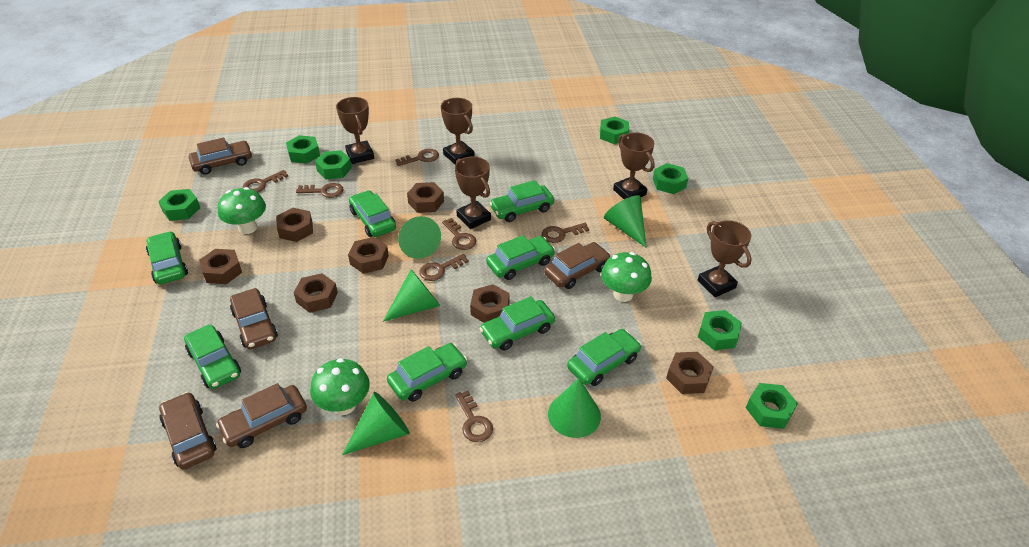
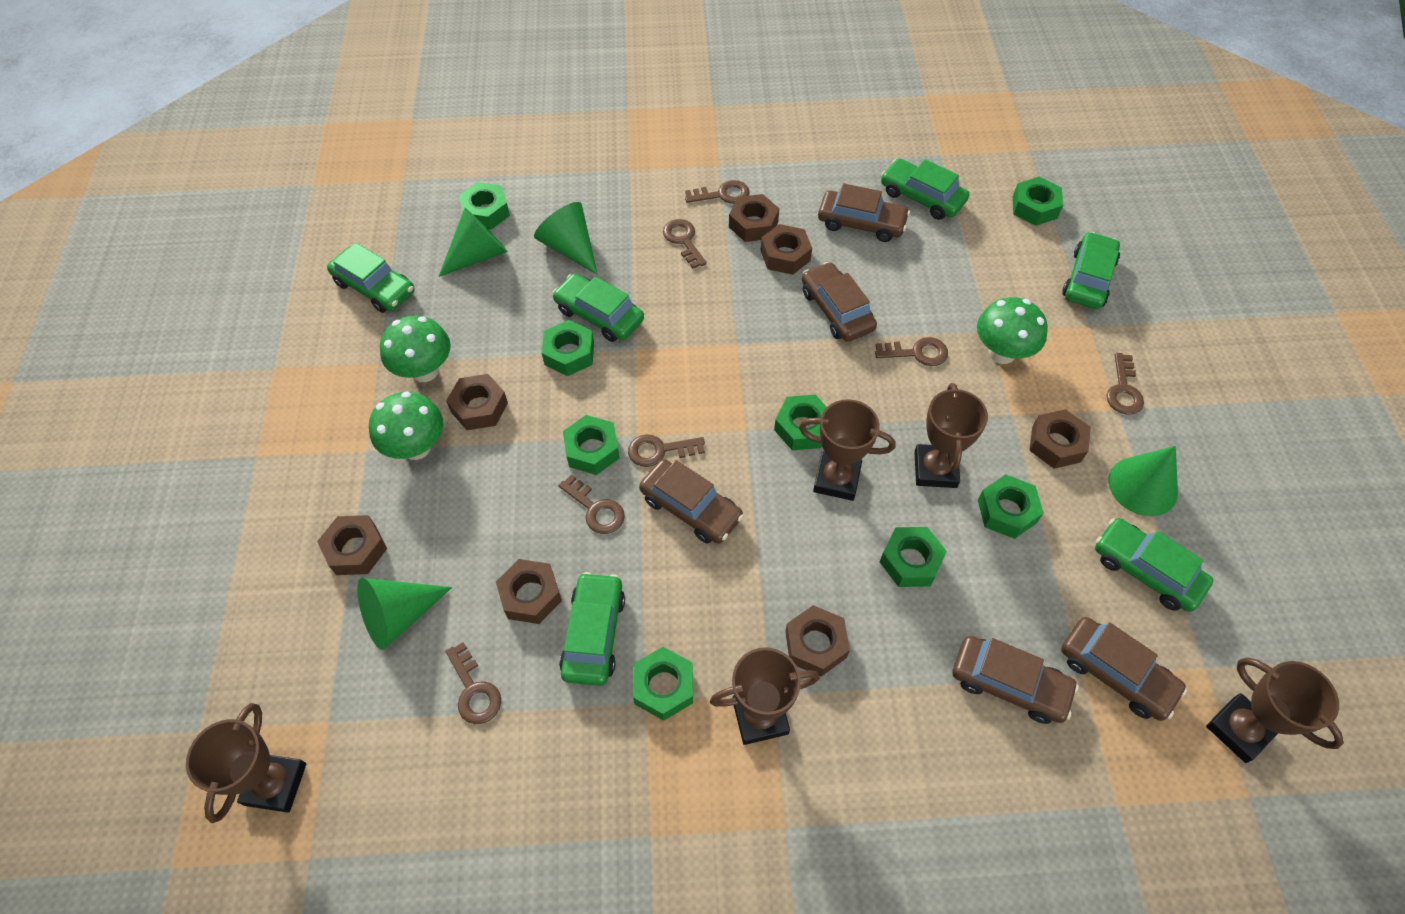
green car: 8 -> 6
green cone: 5 -> 4
green nut: 7 -> 8

